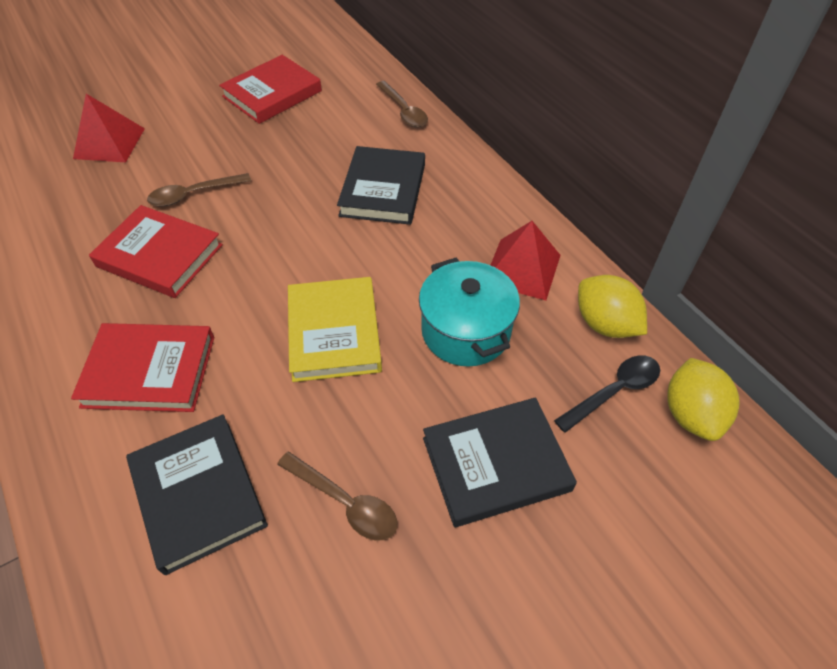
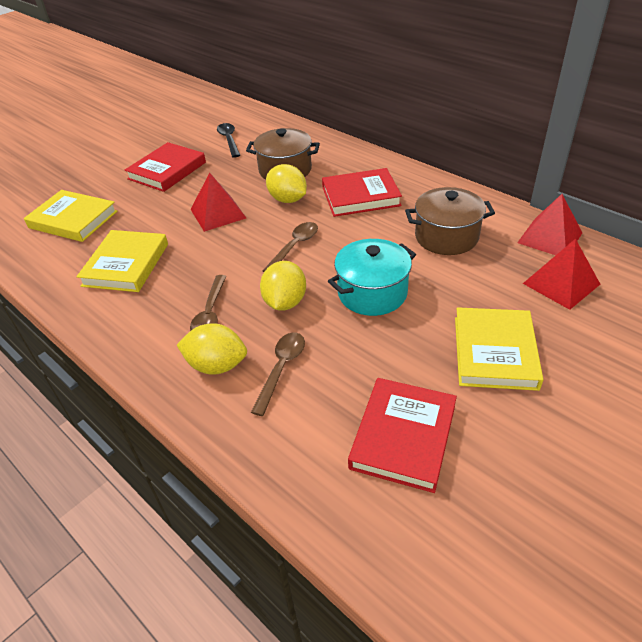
black book: 3 -> 0
brown pot: 0 -> 2
red pyramid: 2 -> 3
yellow book: 1 -> 3
yellow lemon: 2 -> 3

